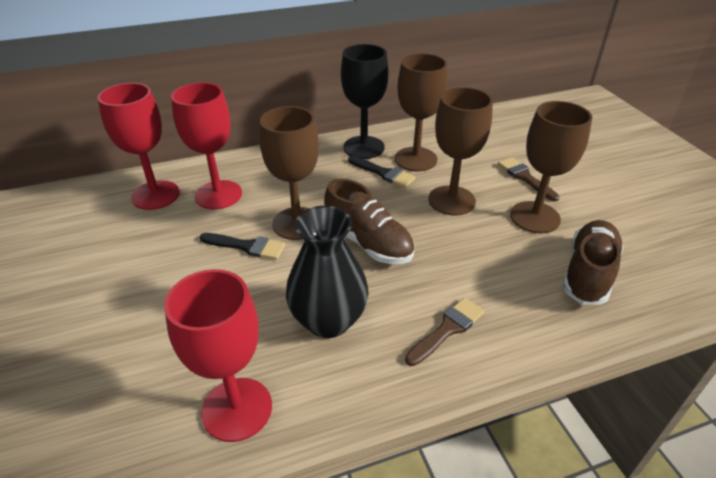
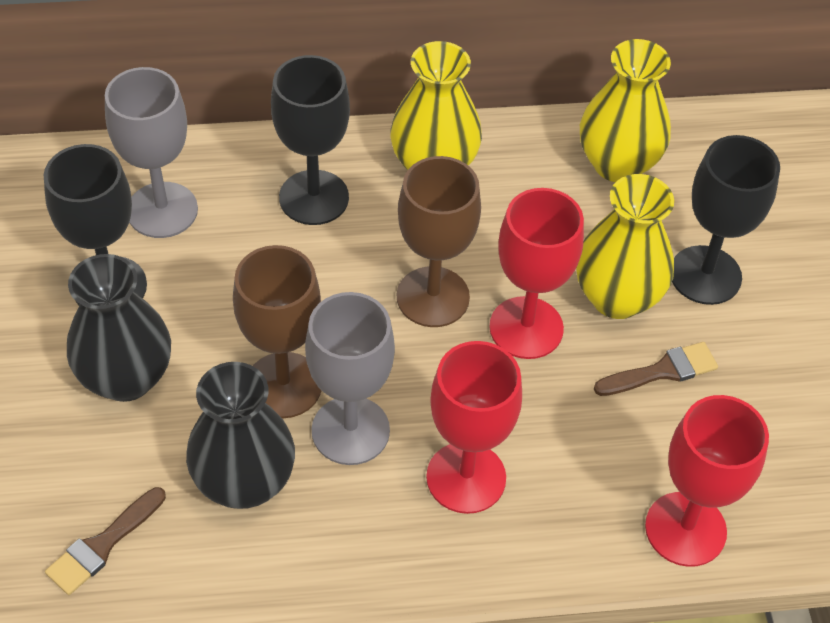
black brush: 2 -> 0
black goblet: 1 -> 3
black vase: 1 -> 2
brown goblet: 4 -> 2
brown shoe: 2 -> 0
grey goblet: 0 -> 2
yellow vase: 0 -> 3

